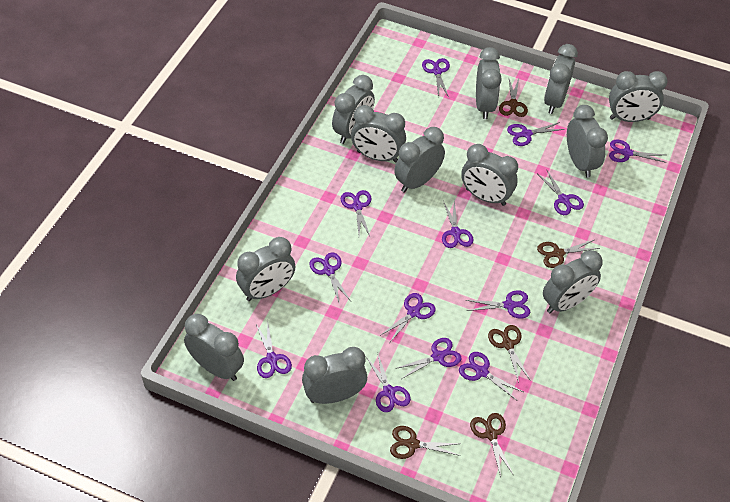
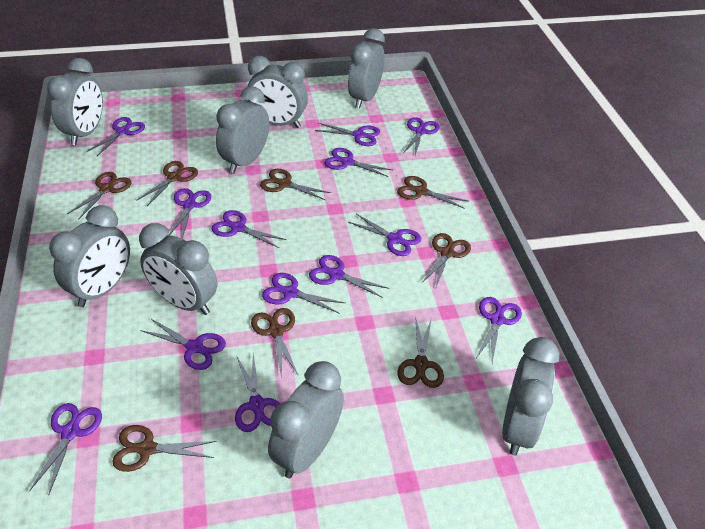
brown scissors: 5 -> 8
grey clock: 12 -> 8

